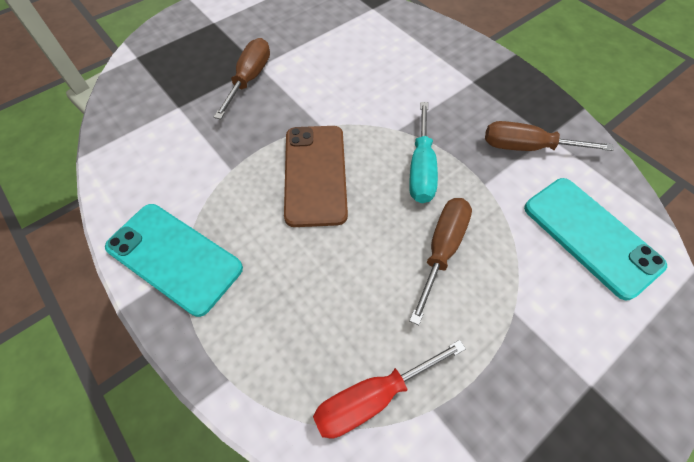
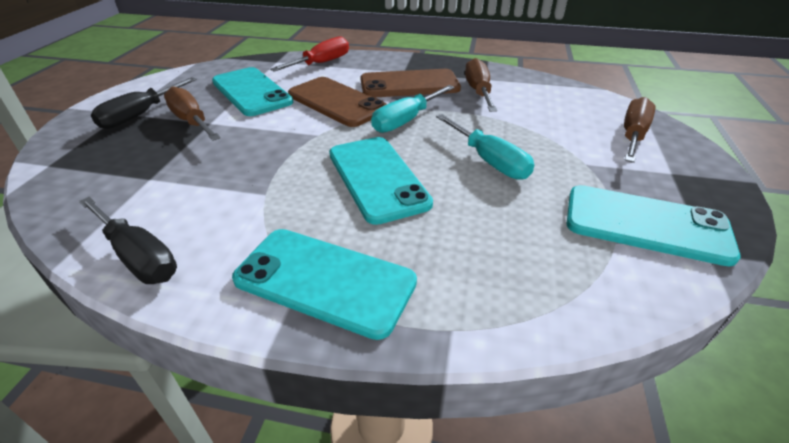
black screwdriver: 0 -> 2
brown phone: 1 -> 2
turquoise phone: 2 -> 4
turquoise screwdriver: 1 -> 2

